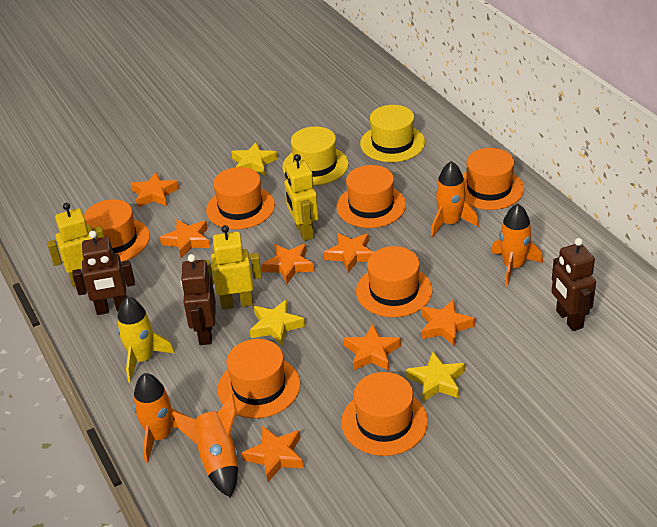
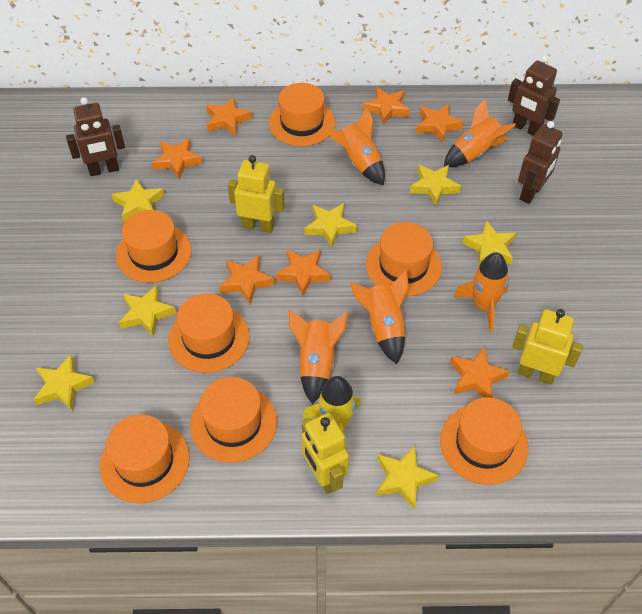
orange rocket: 4 -> 5
yellow hat: 2 -> 0
yellow star: 3 -> 7

